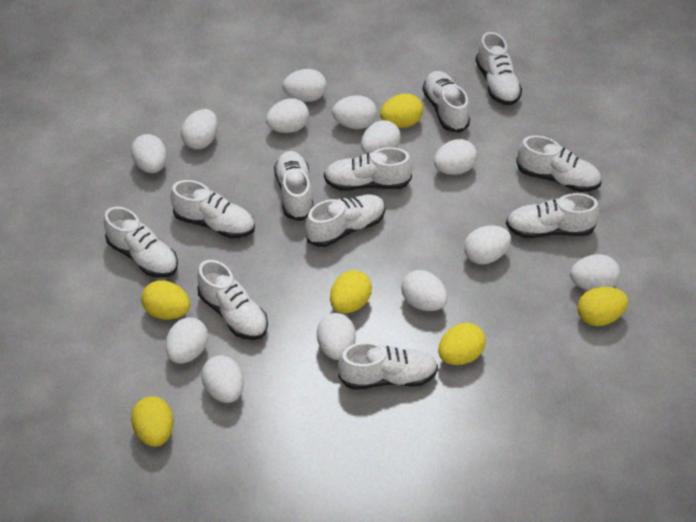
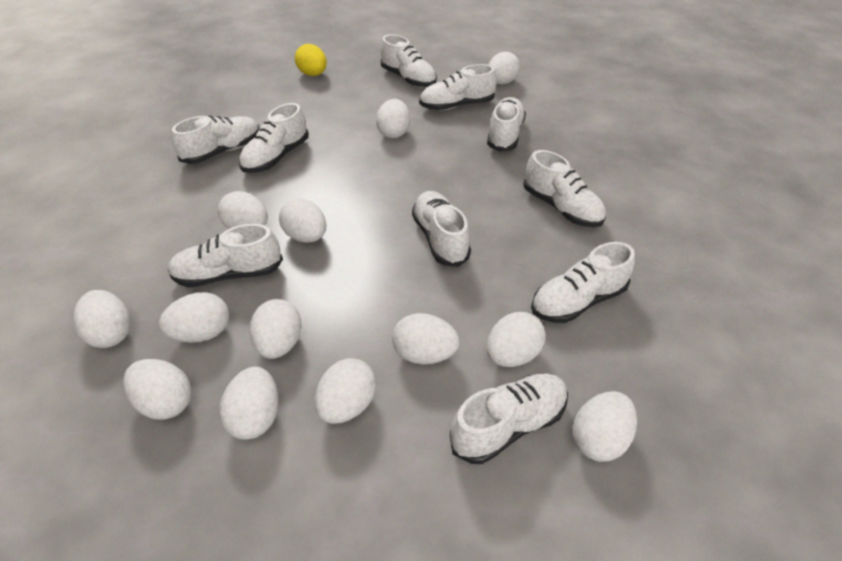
white shoe: 11 -> 10
yellow egg: 6 -> 1

